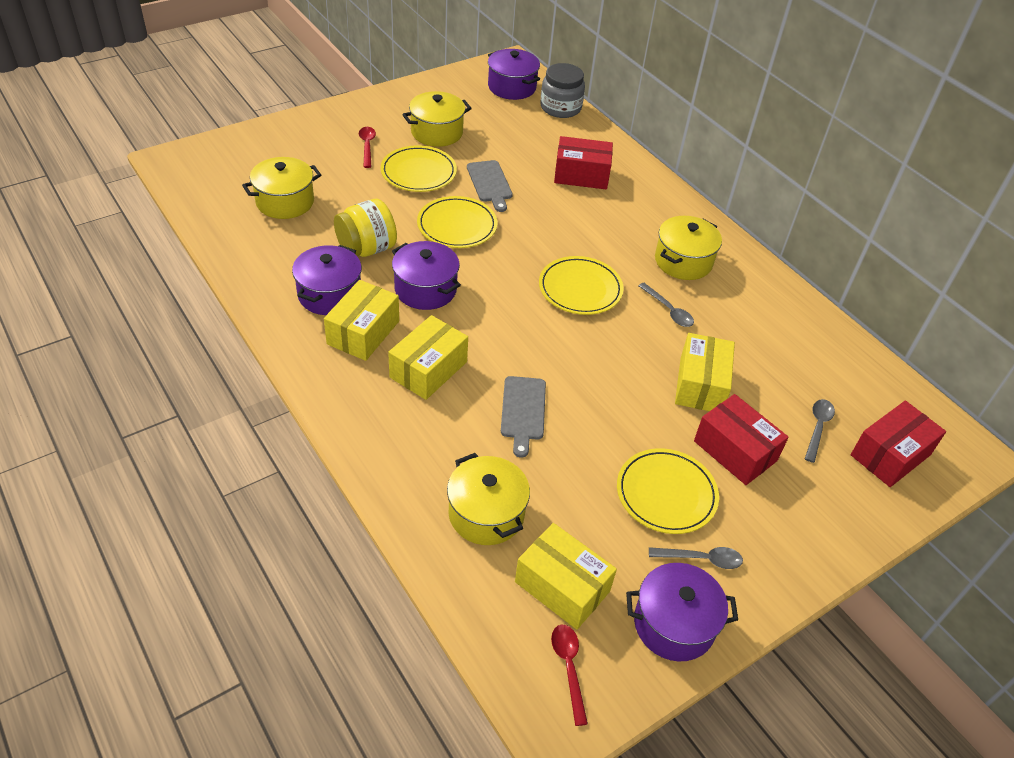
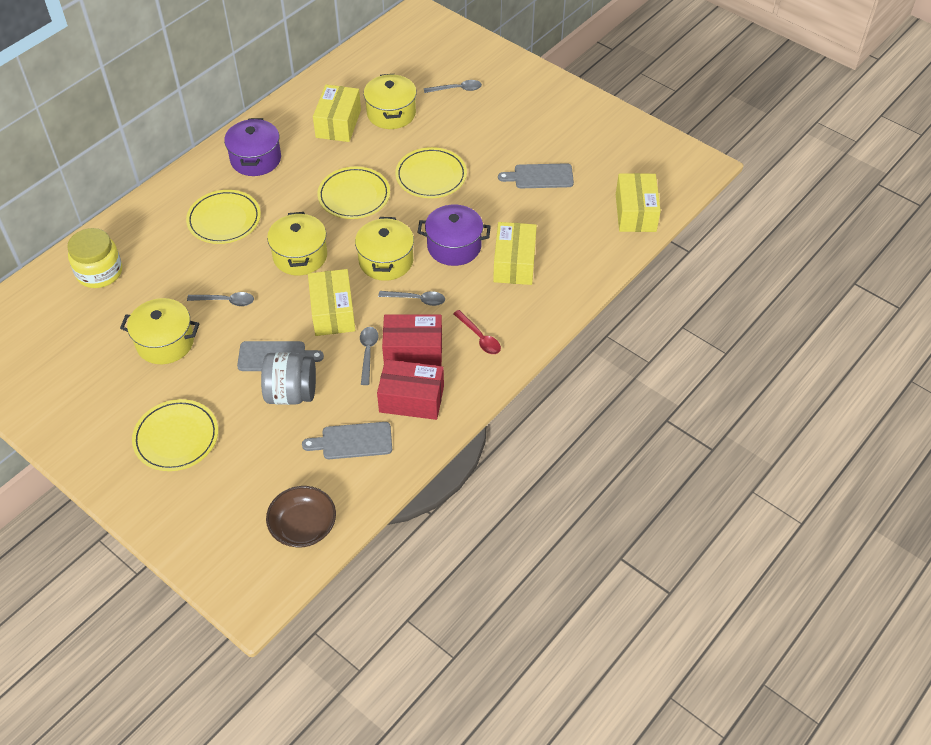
brown bowl: 0 -> 1
grey cutting board: 2 -> 3
grey spoon: 3 -> 4
purple pot: 4 -> 2
red box: 3 -> 2
red spoon: 2 -> 1

